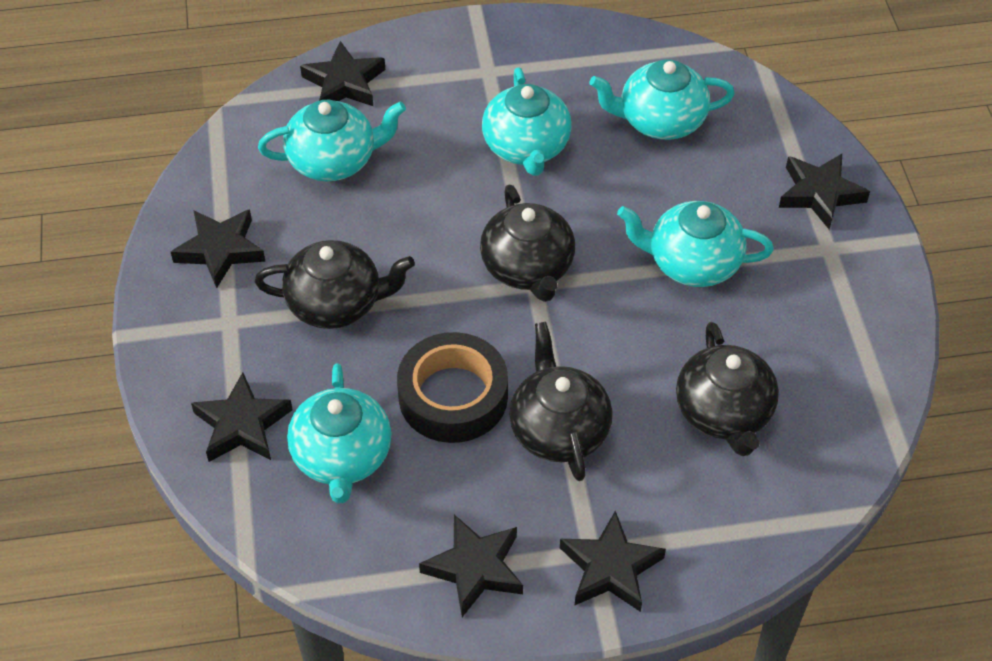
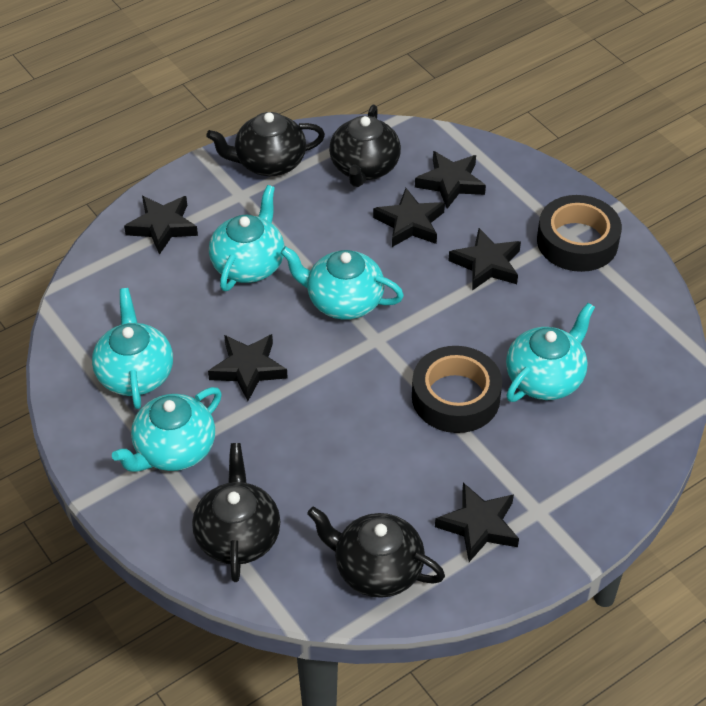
black tape: 1 -> 2

